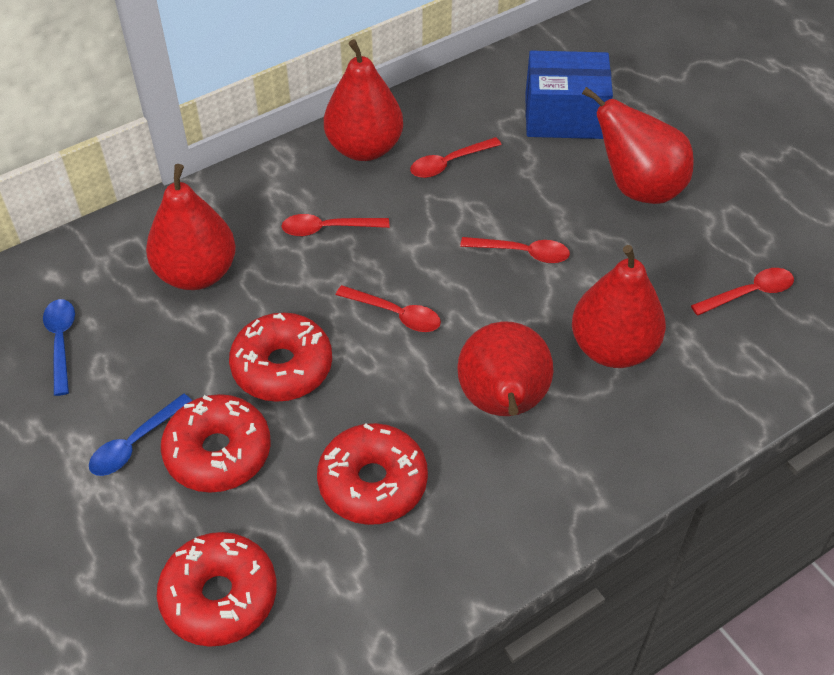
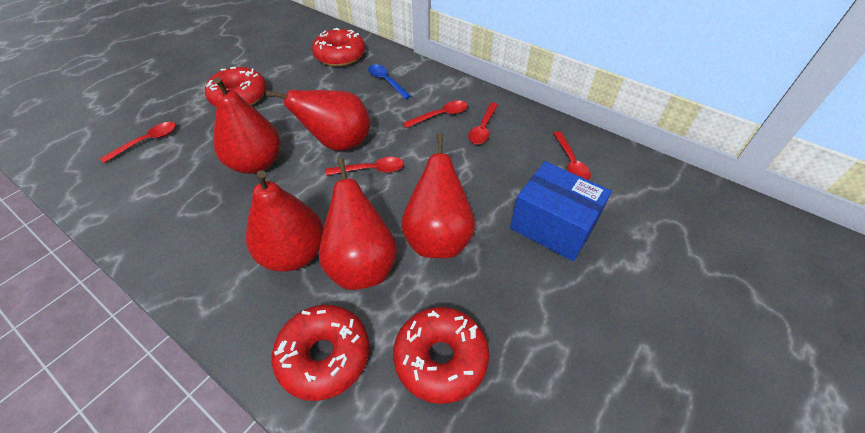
blue spoon: 2 -> 1

